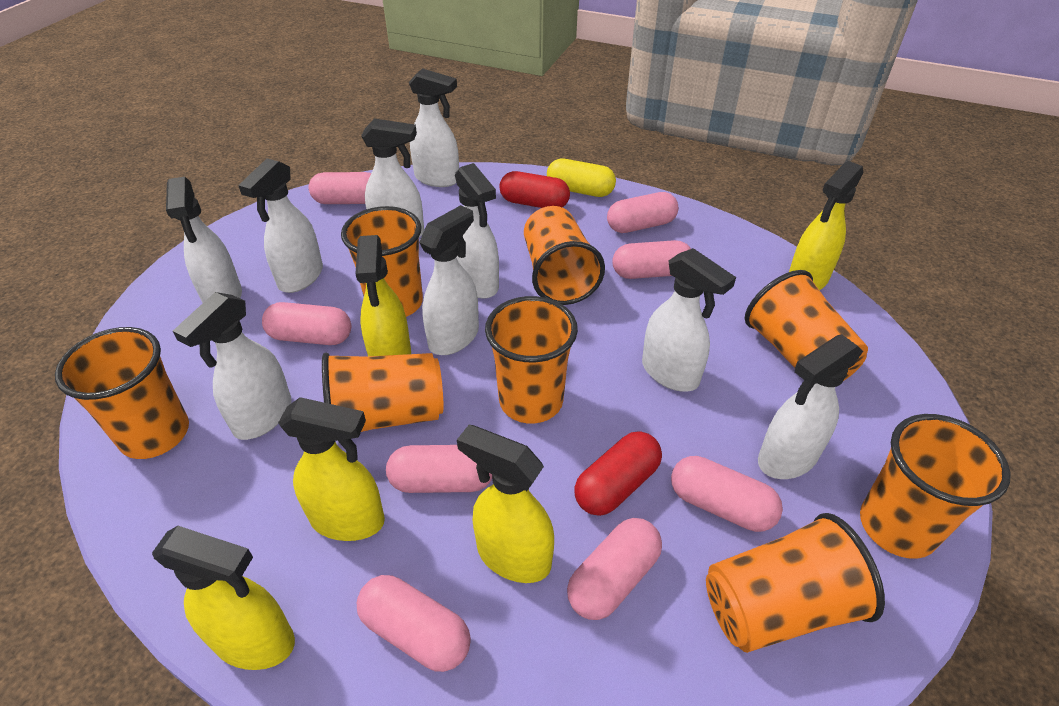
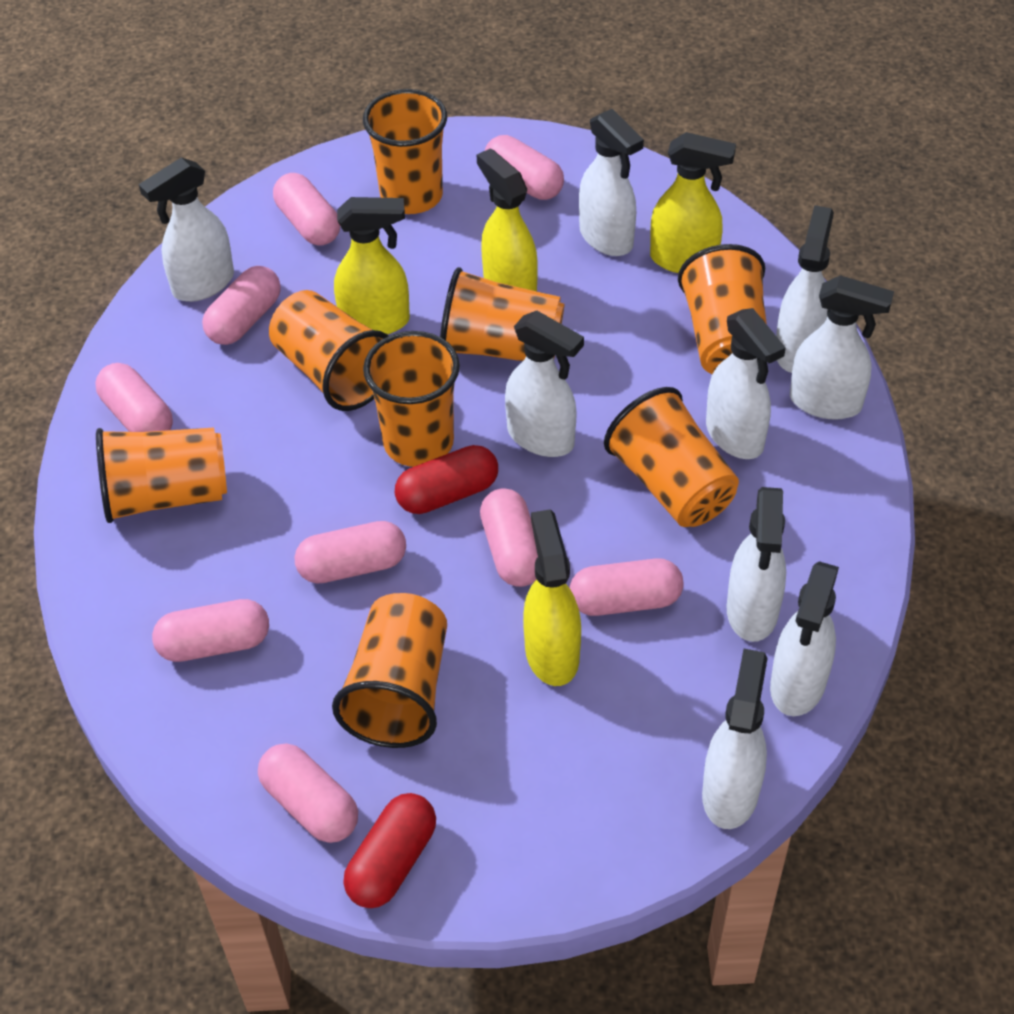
pink capsule: 8 -> 9
yellow capsule: 1 -> 0
yellow spray bottle: 5 -> 4

